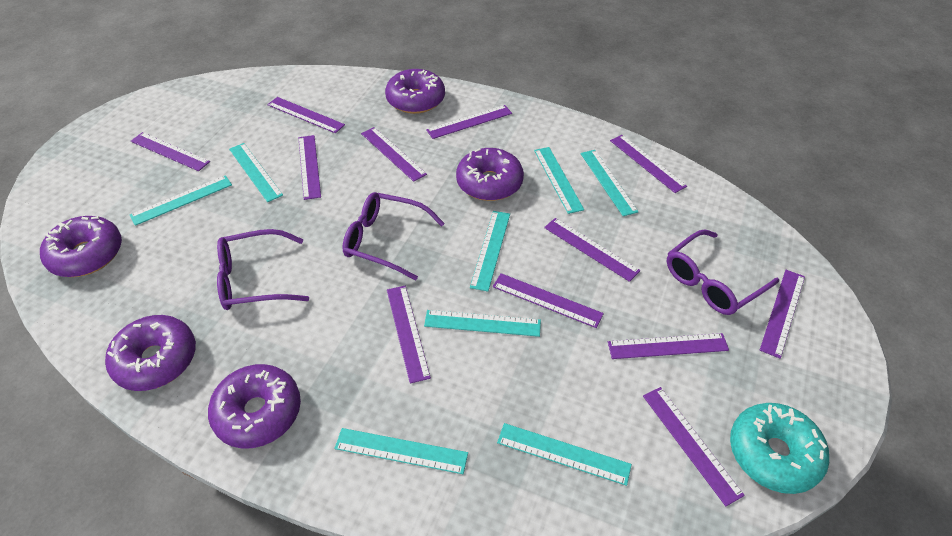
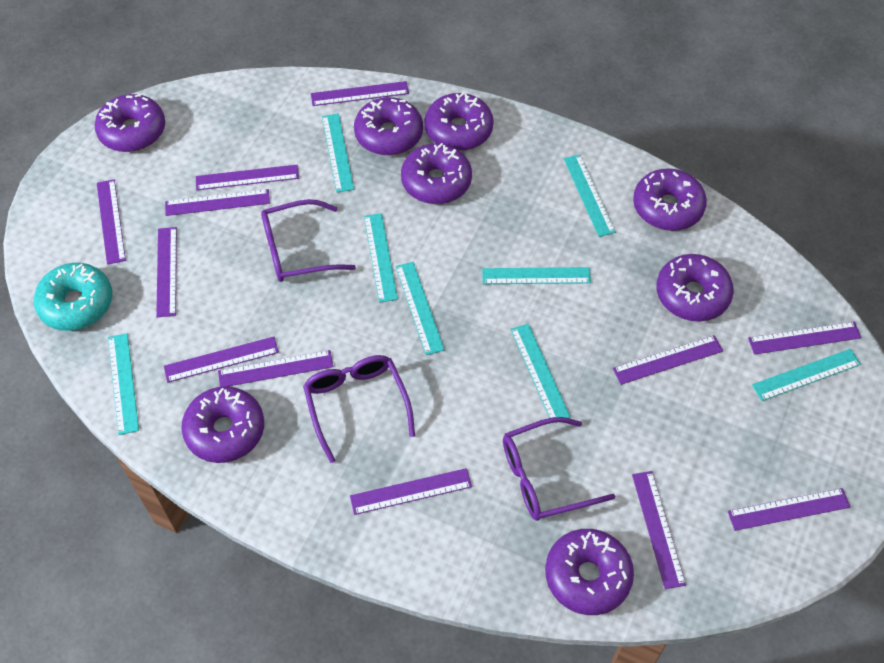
purple donut: 5 -> 8

